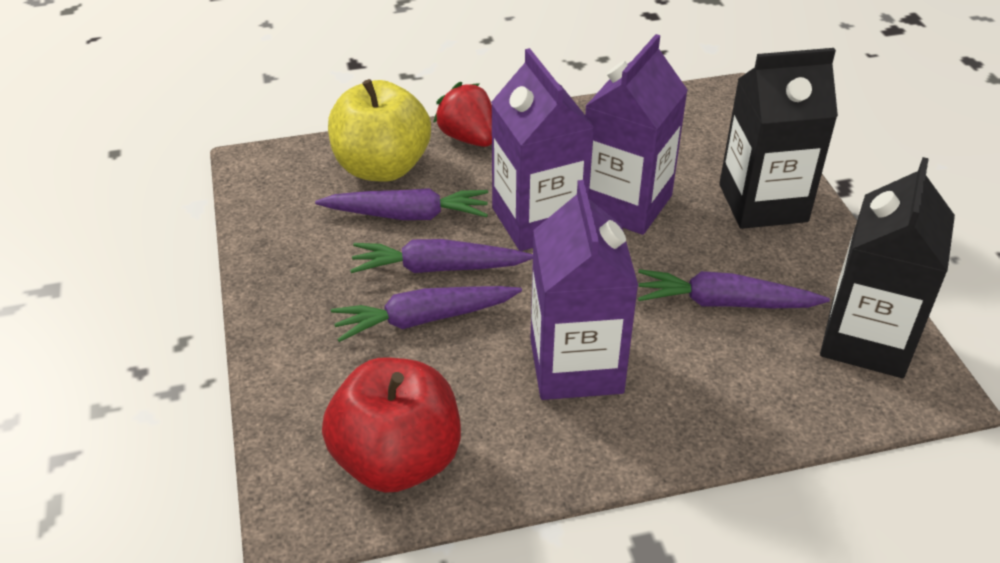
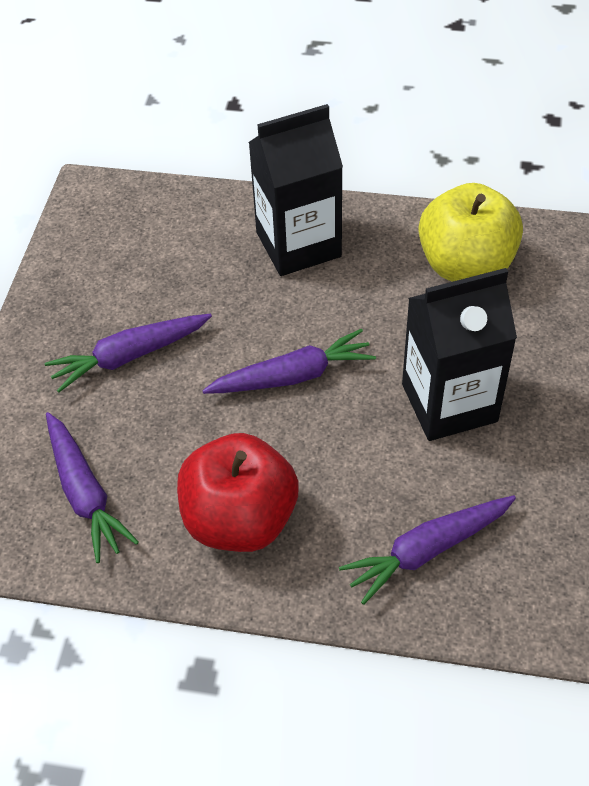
purple carton: 3 -> 0
red strawberry: 1 -> 0

